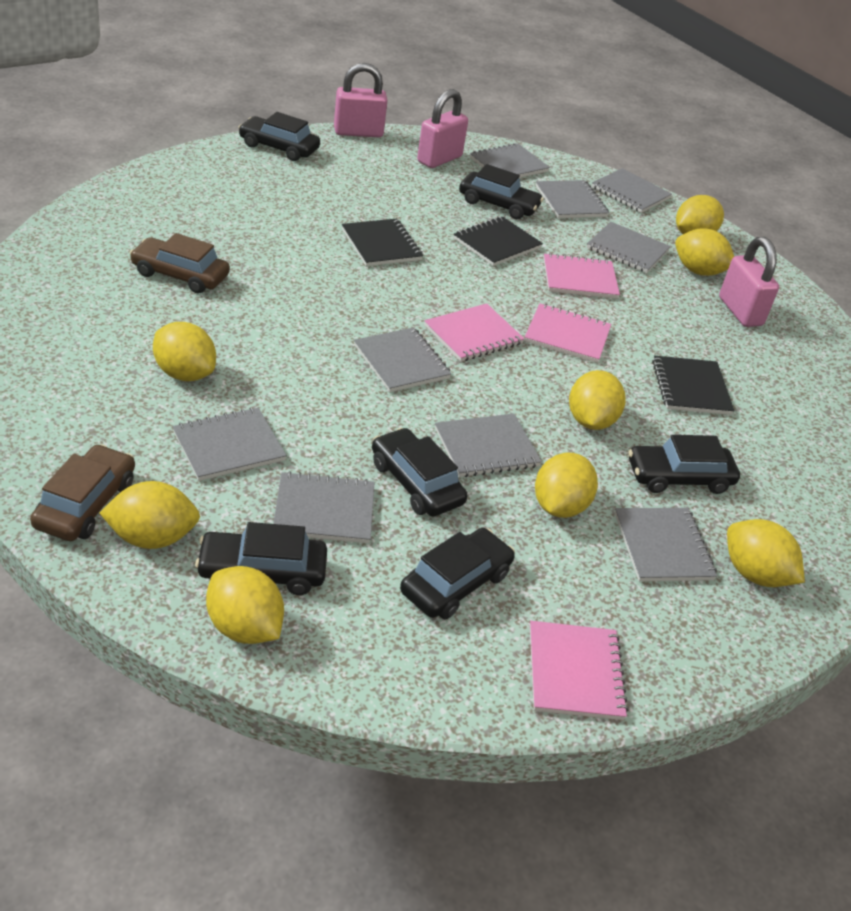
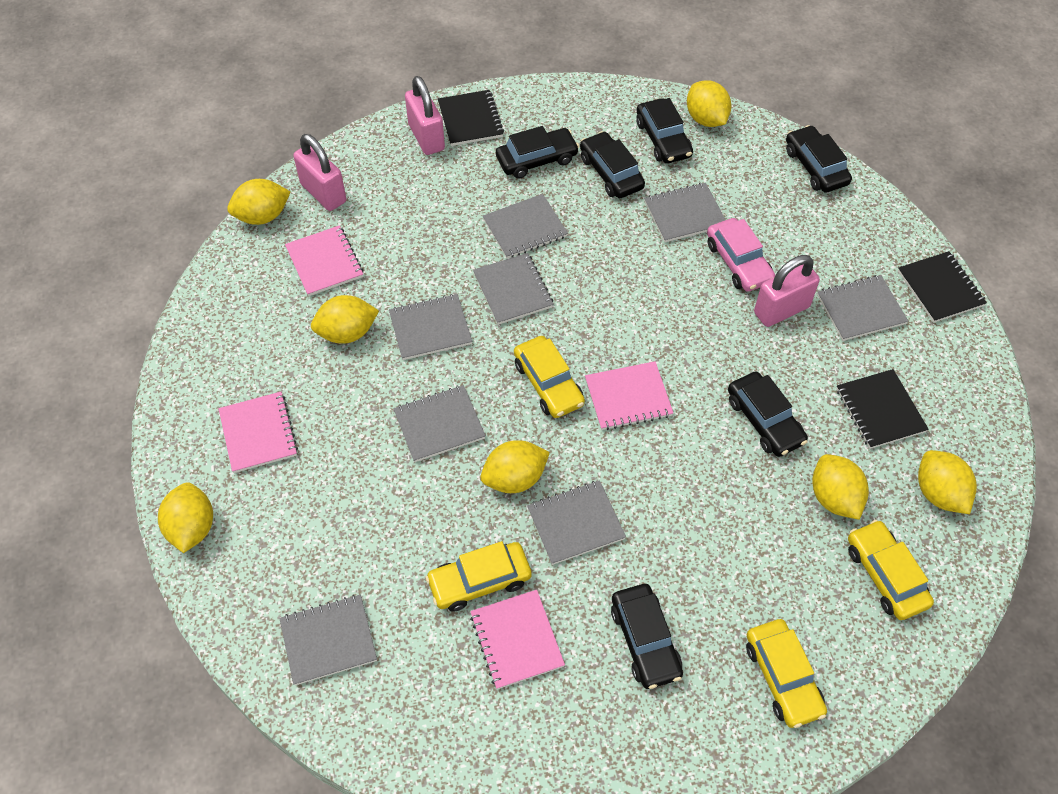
brown car: 2 -> 0
grey notebook: 9 -> 8
pink car: 0 -> 1
yellow car: 0 -> 4
yellow lemon: 8 -> 7

